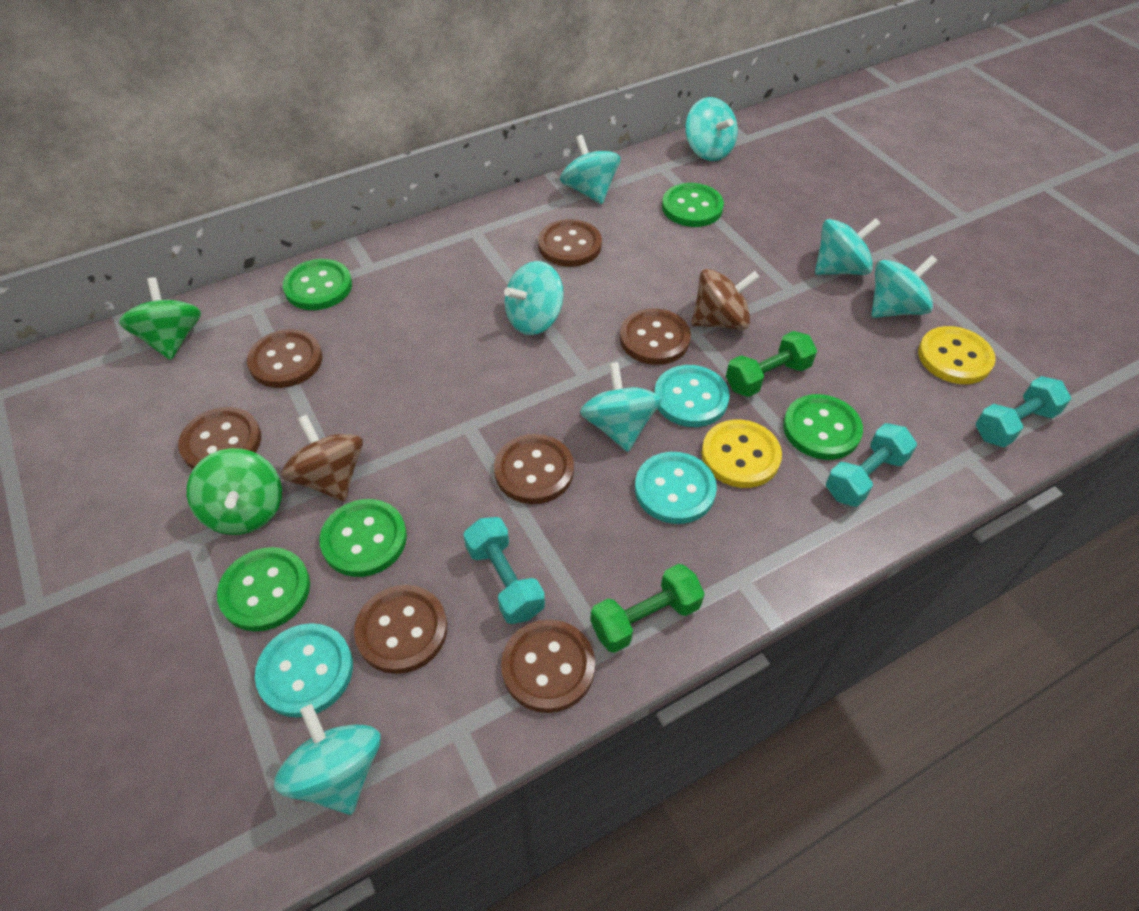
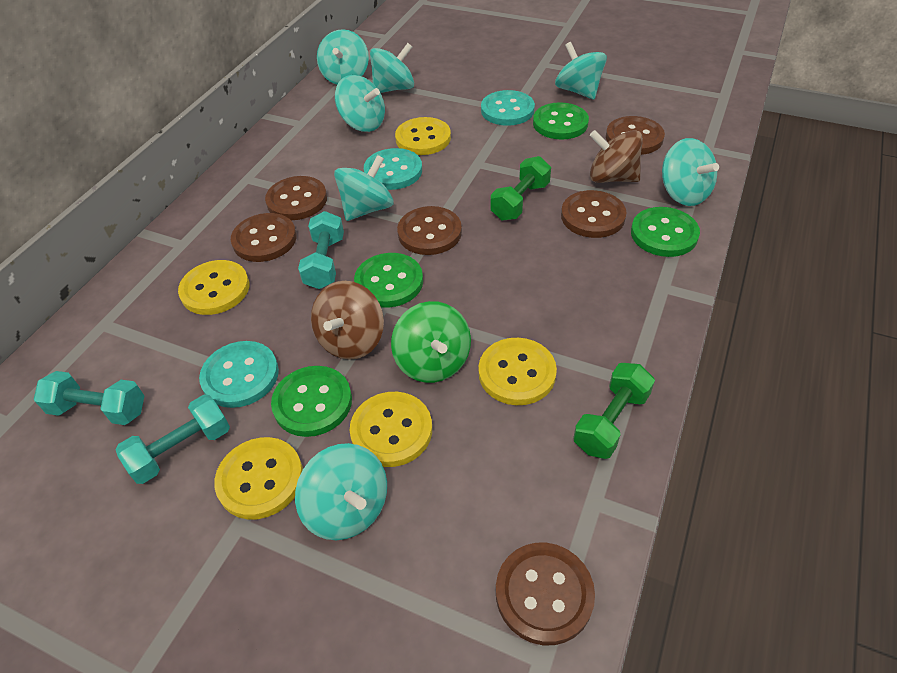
brown button: 7 -> 6
green button: 5 -> 4
green spinning top: 2 -> 1
yellow button: 2 -> 5

